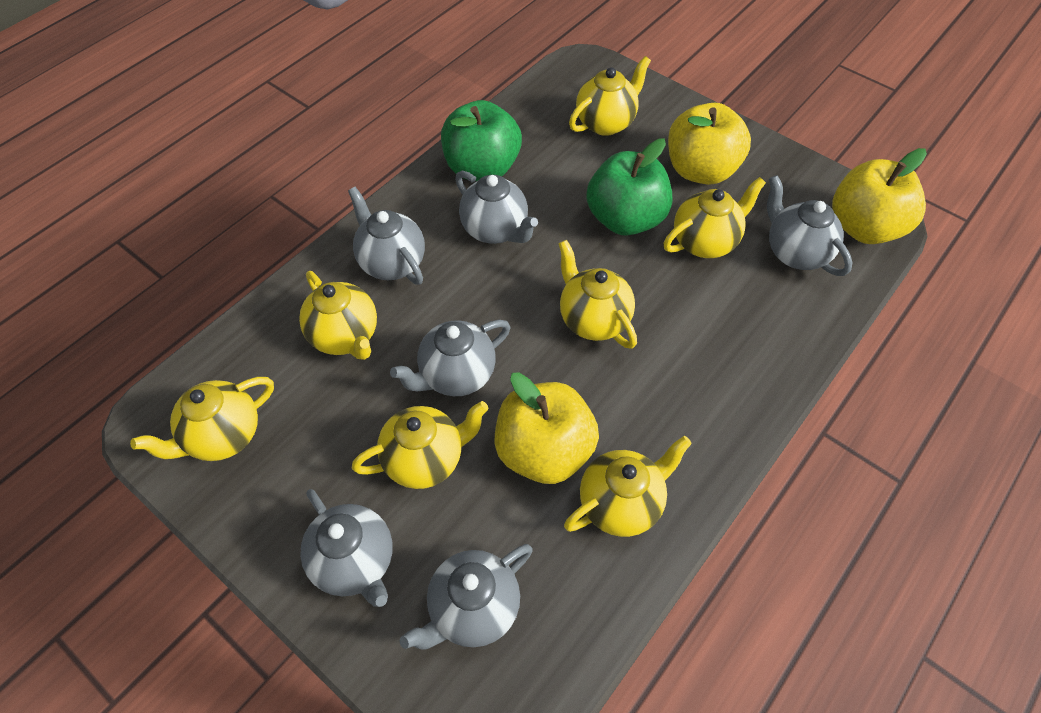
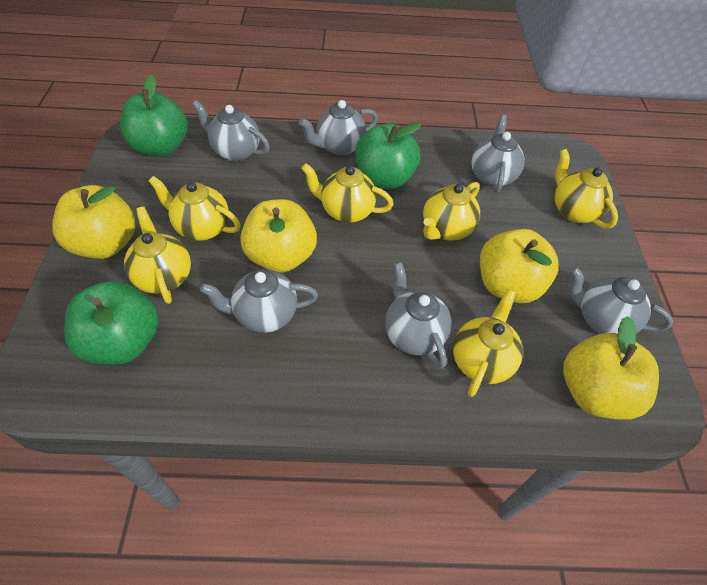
green apple: 2 -> 3
yellow apple: 3 -> 4
yellow teapot: 7 -> 6

